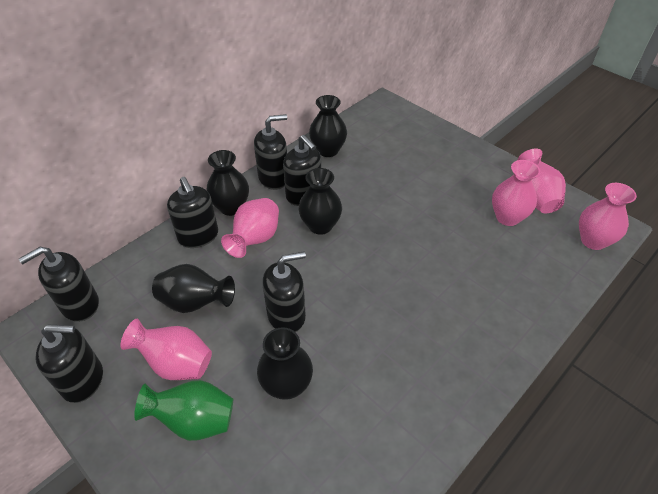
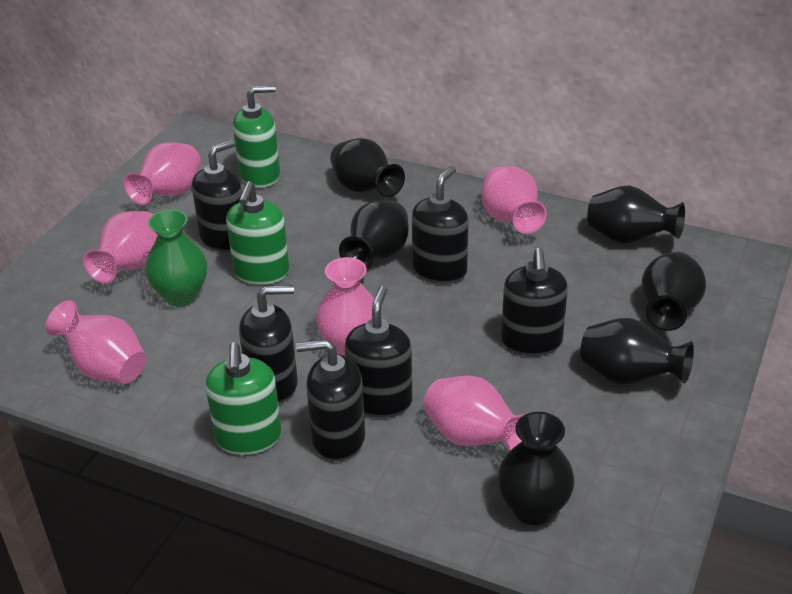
black vase: 5 -> 6
green soap dispenser: 0 -> 3
pink vase: 5 -> 6

